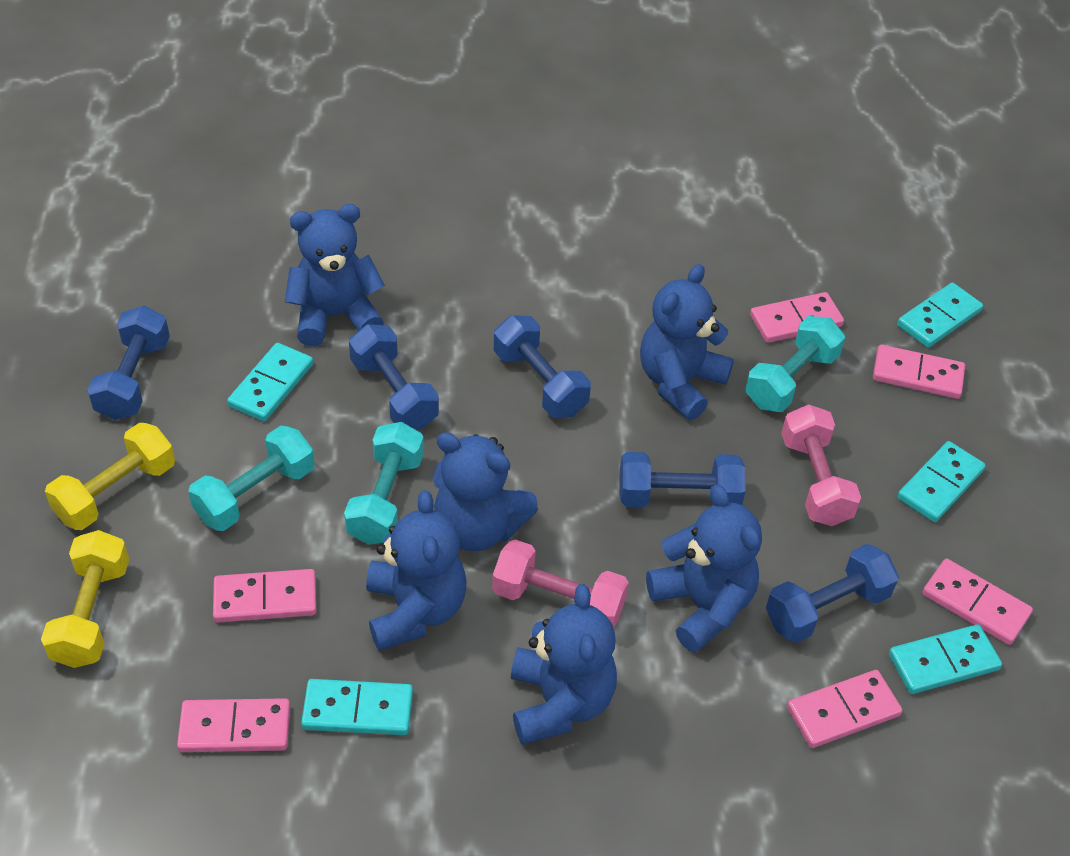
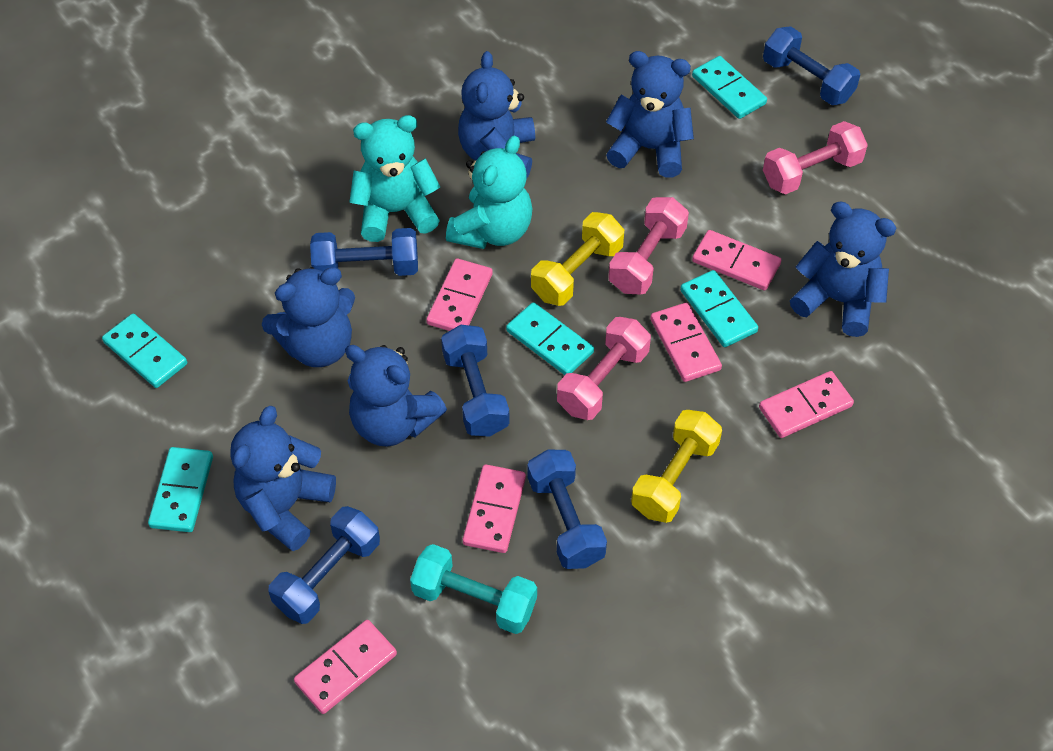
pink dumbbell: 2 -> 3
turquoise dumbbell: 3 -> 1
turquoise teddy bear: 0 -> 2

